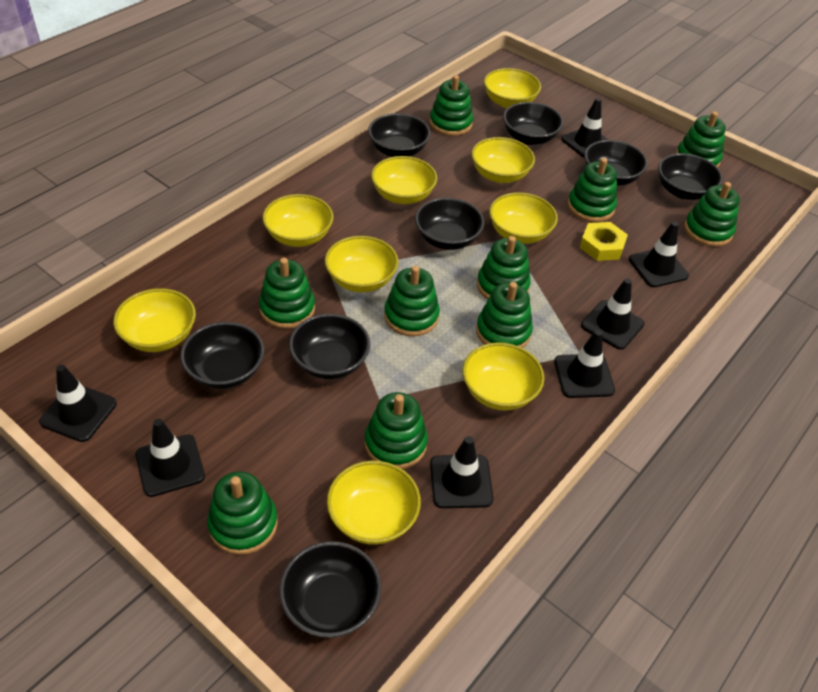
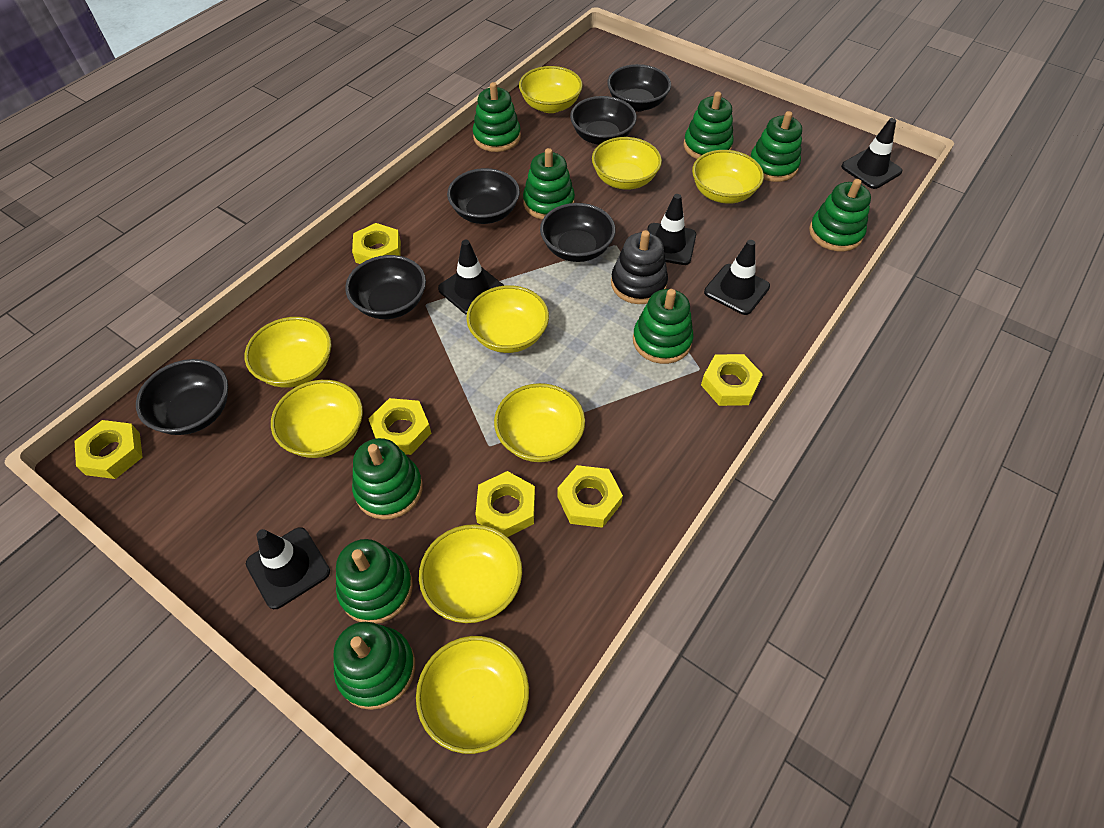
black bowl: 8 -> 6
black stacking toy: 0 -> 1
black traffic cone: 7 -> 5
green stacking toy: 10 -> 9
yellow nut: 1 -> 6

